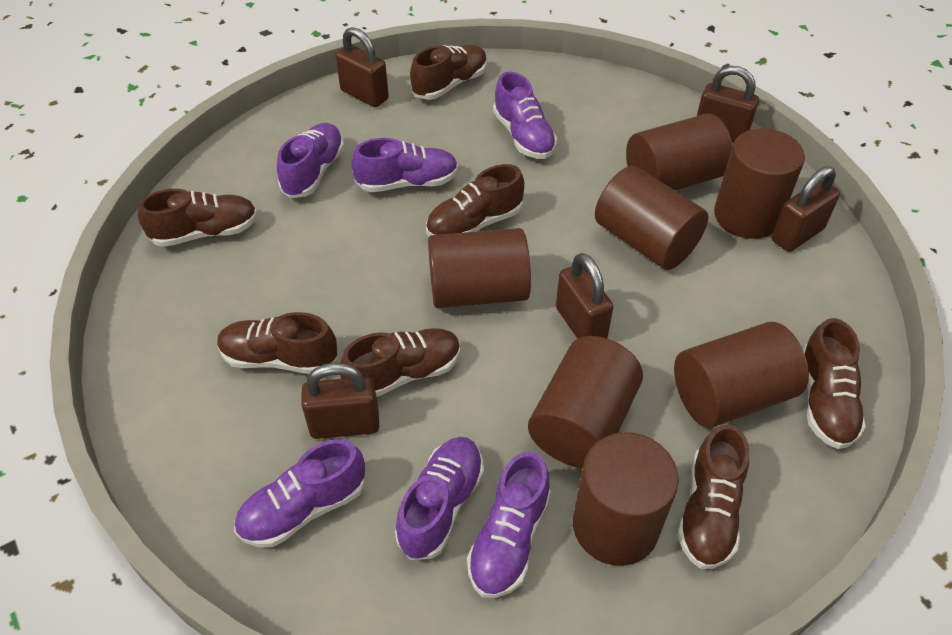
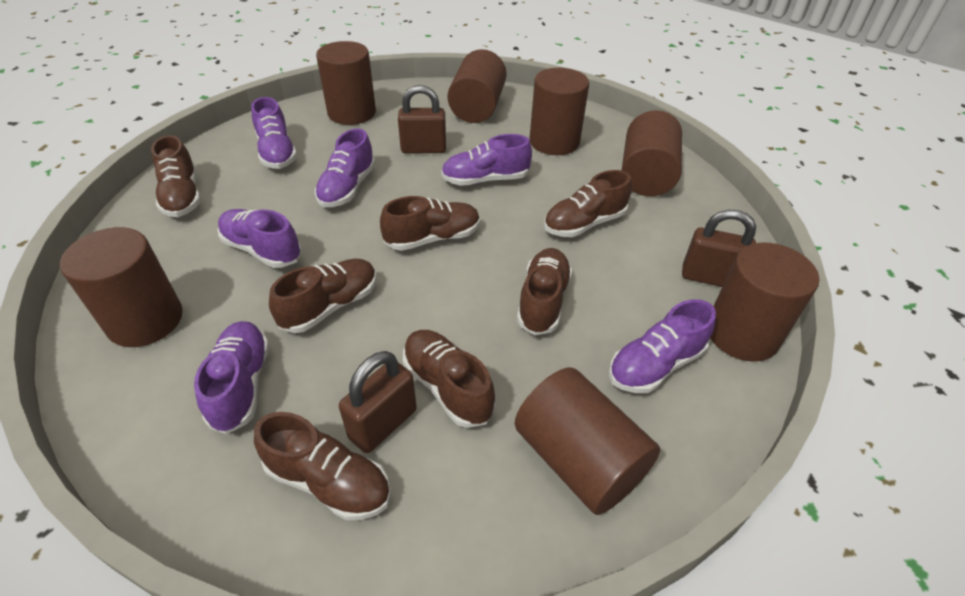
brown padlock: 5 -> 3

